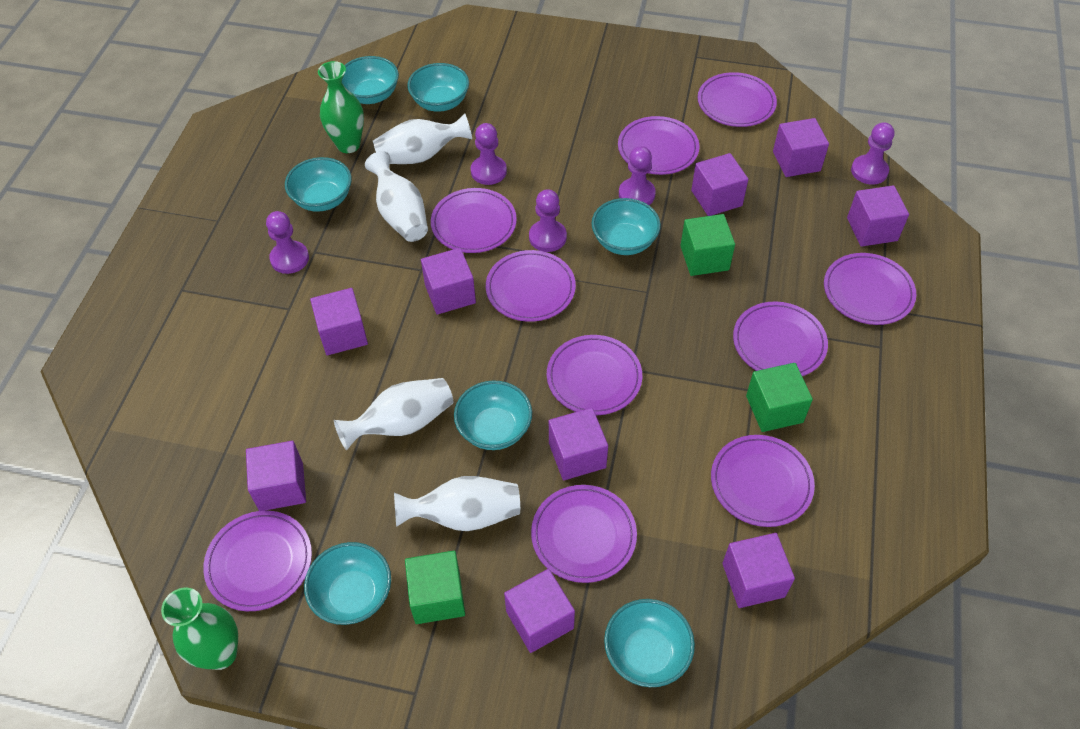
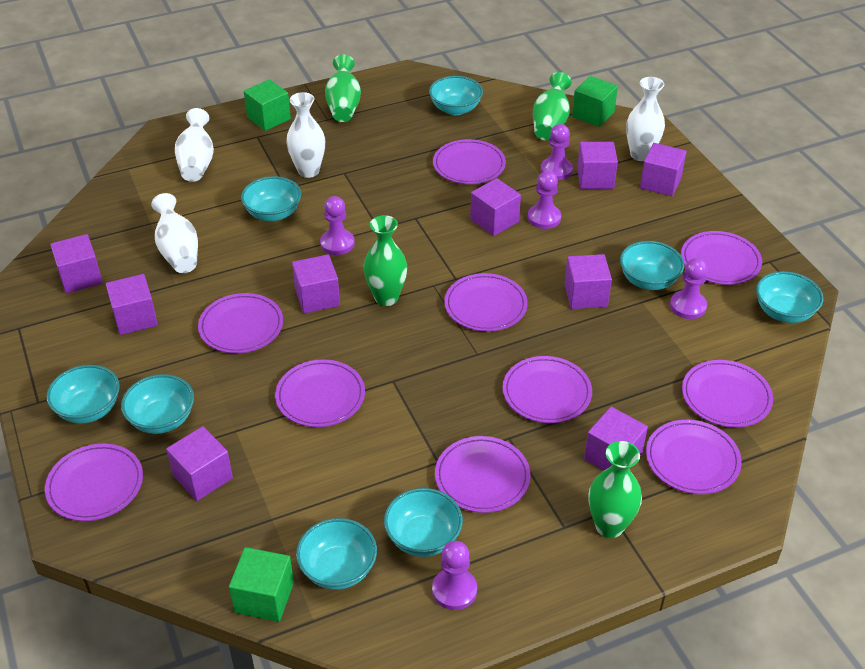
green vase: 2 -> 4
turquoise bowl: 7 -> 8

